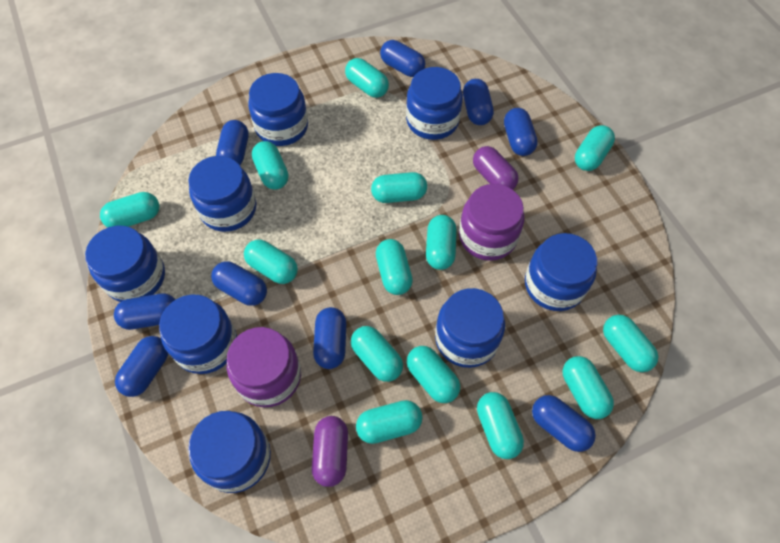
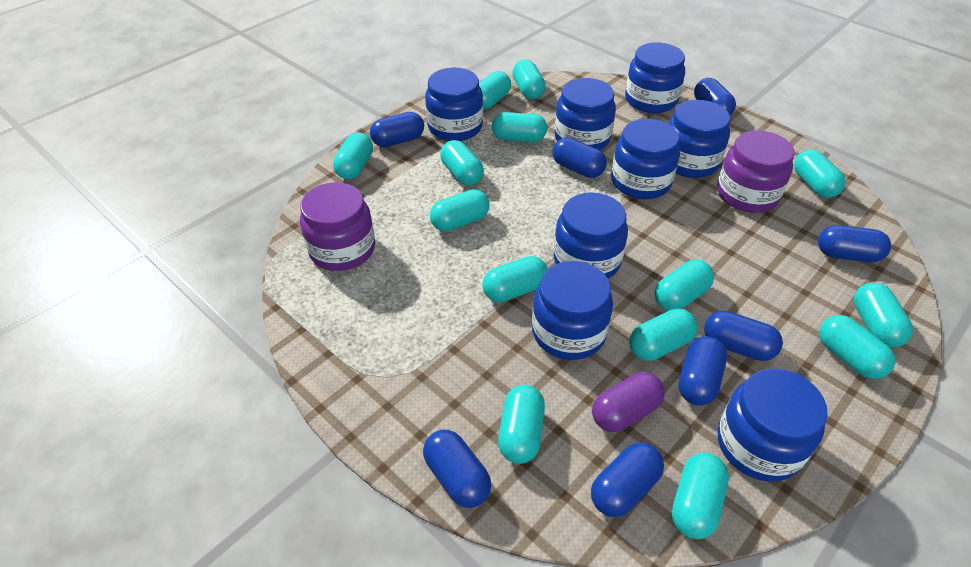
blue capsule: 9 -> 8
purple capsule: 2 -> 1

